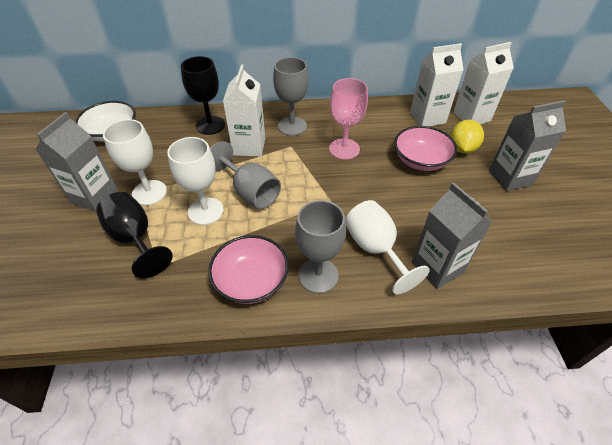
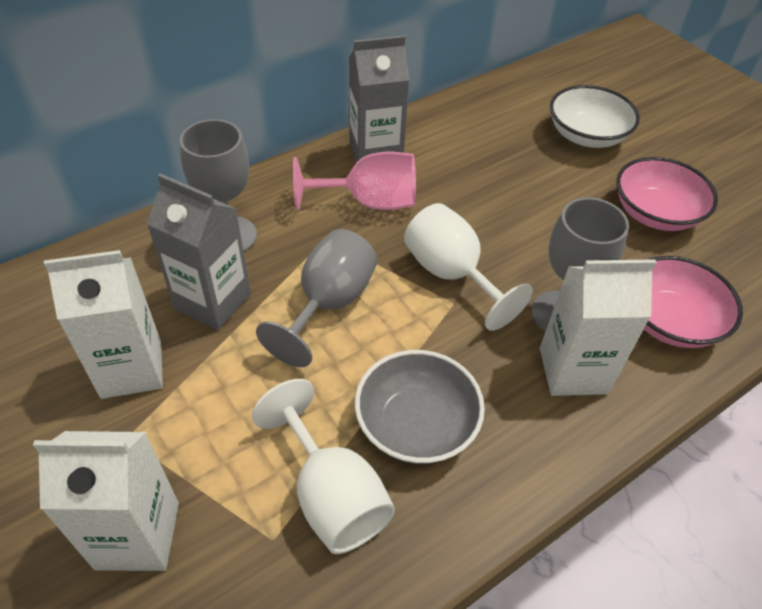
black goblet: 2 -> 0
grey bowl: 0 -> 1
grey carton: 3 -> 2
white goblet: 3 -> 2
yellow lemon: 1 -> 0

